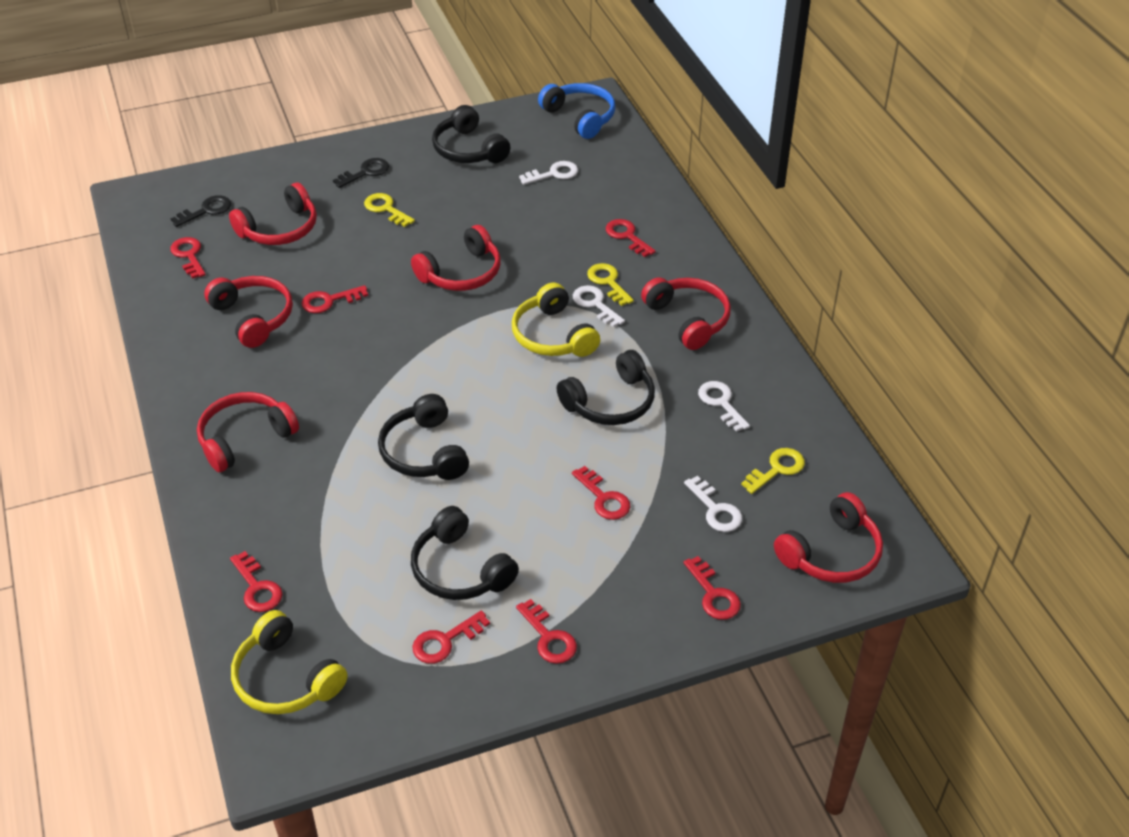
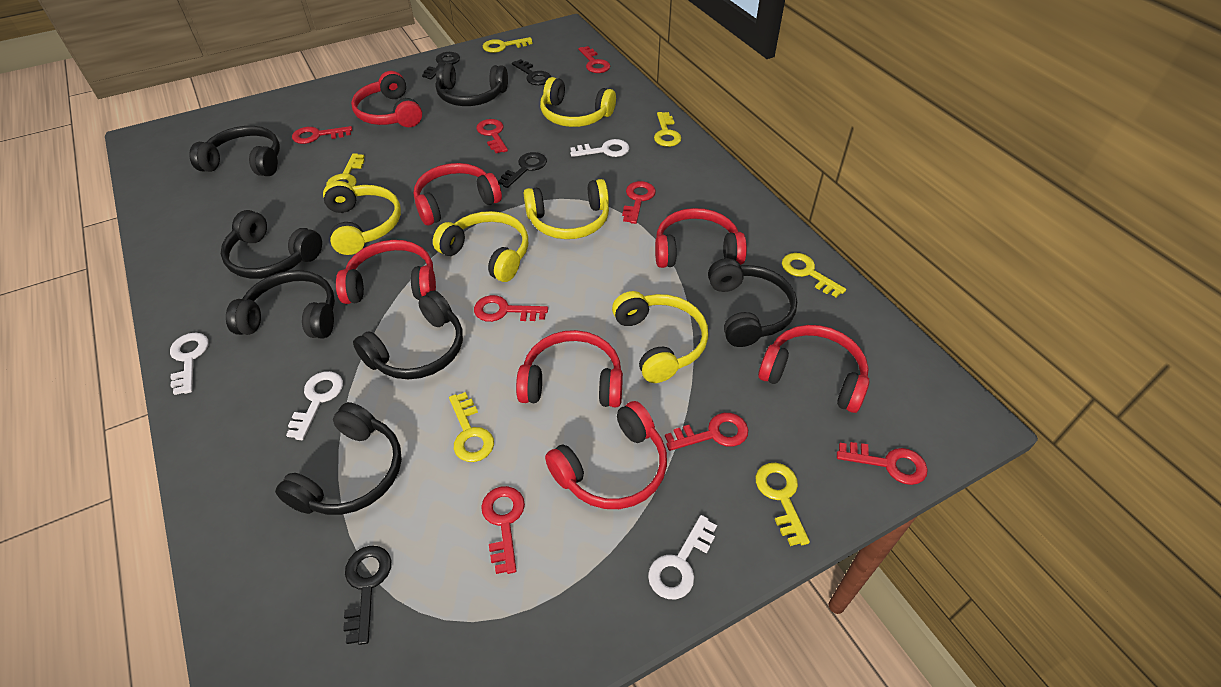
black headphones: 4 -> 7
black key: 2 -> 4
blue headphones: 1 -> 0
red headphones: 6 -> 7
yellow headphones: 2 -> 5
yellow key: 3 -> 6

